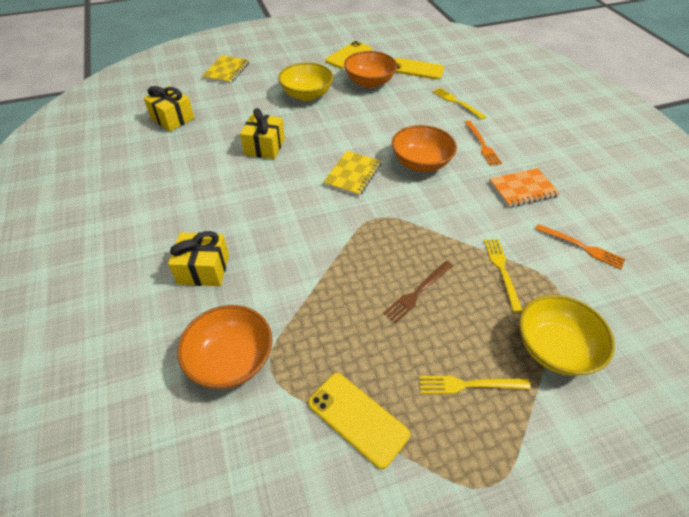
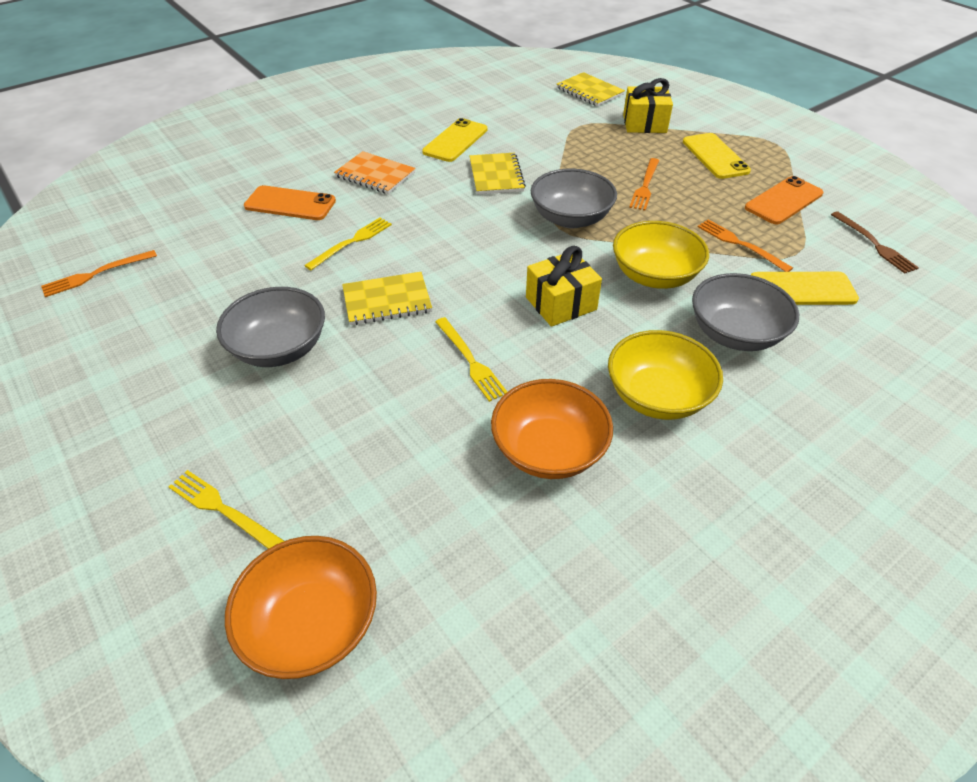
grey bowl: 0 -> 3
orange bowl: 3 -> 2
orange fork: 2 -> 3
orange phone: 0 -> 2
yellow gift: 3 -> 2
yellow notebook: 2 -> 3

